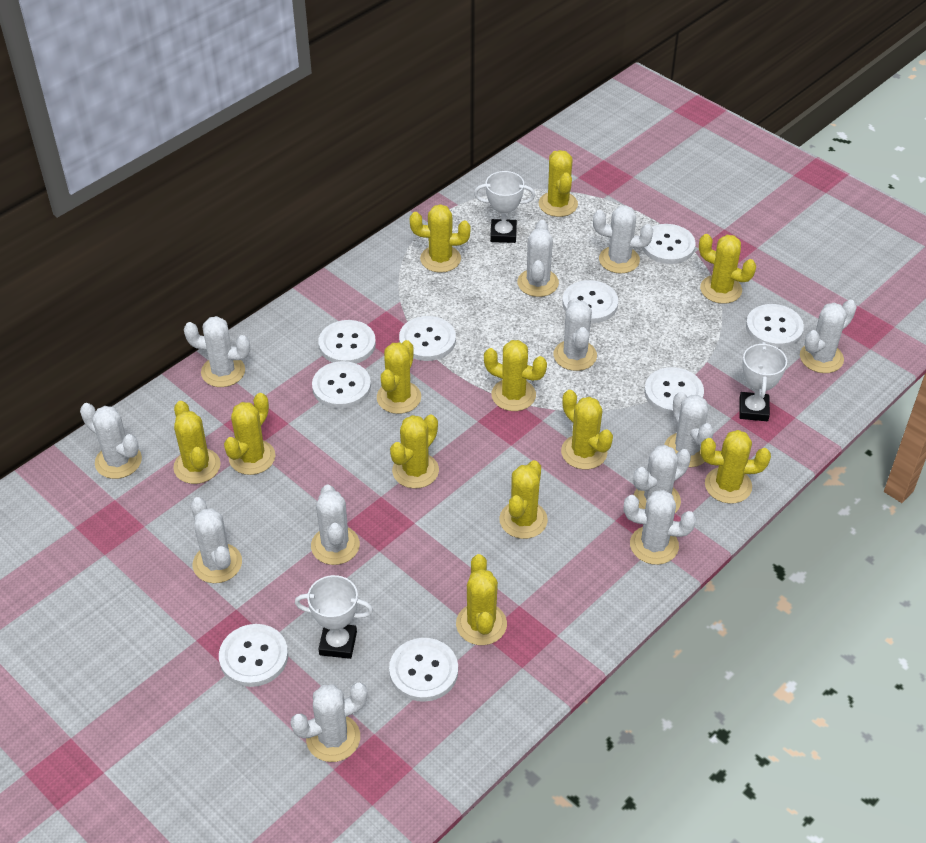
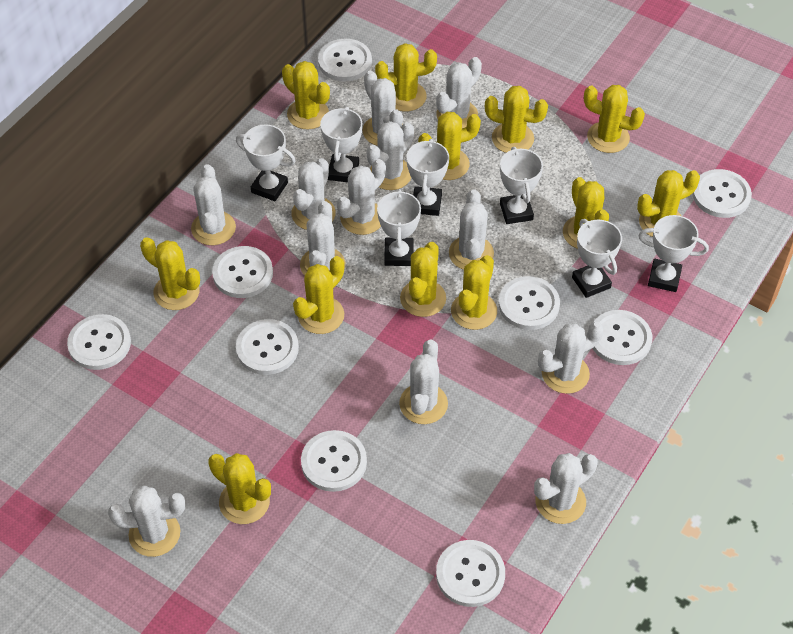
white trophy: 3 -> 7

